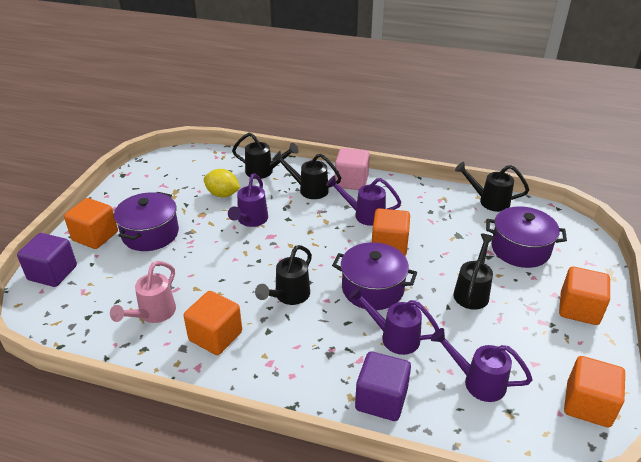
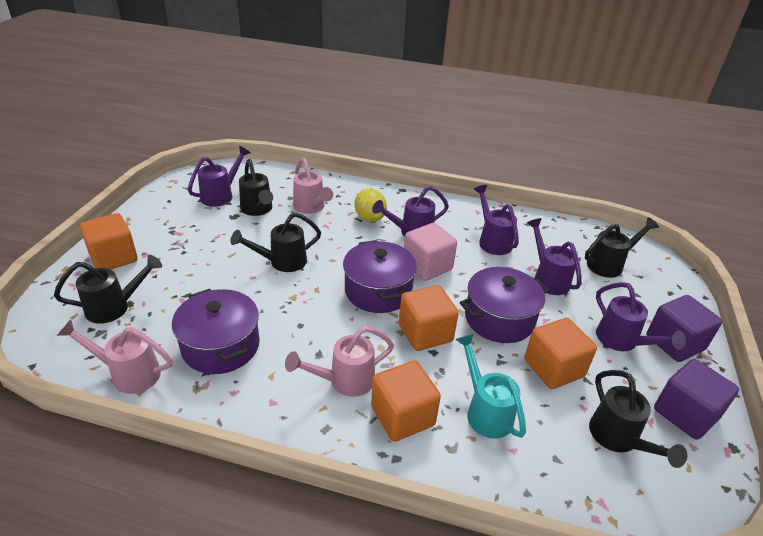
orange cube: 5 -> 4
pink watering can: 1 -> 3
purple watering can: 4 -> 5
turquoise watering can: 0 -> 1

